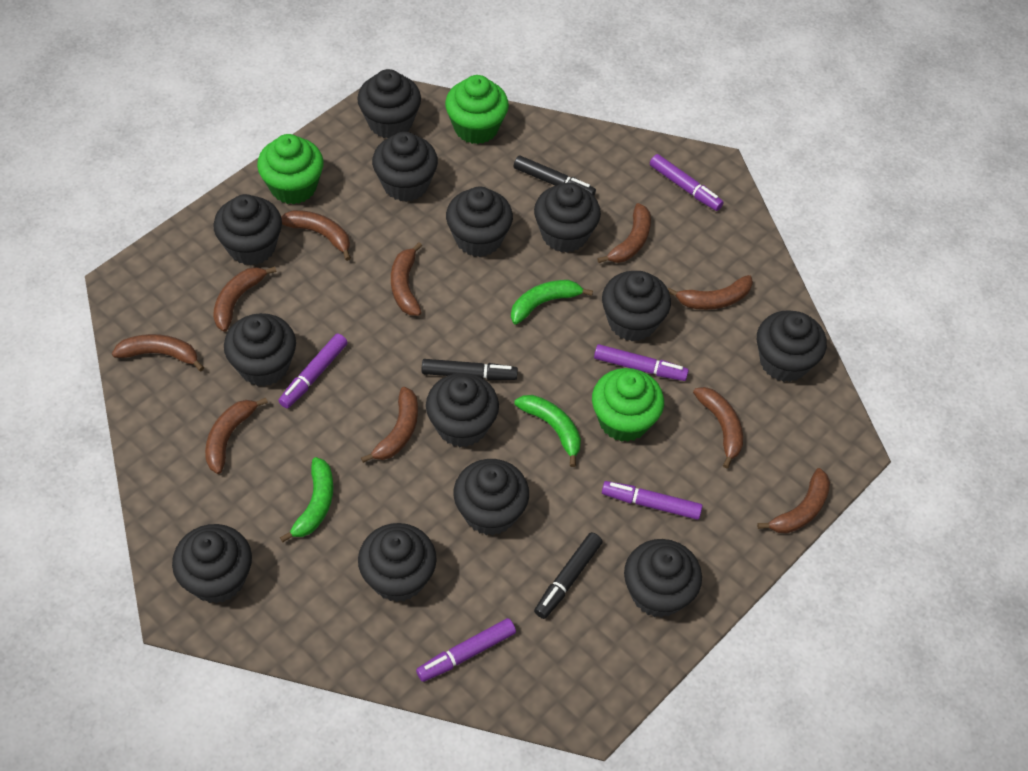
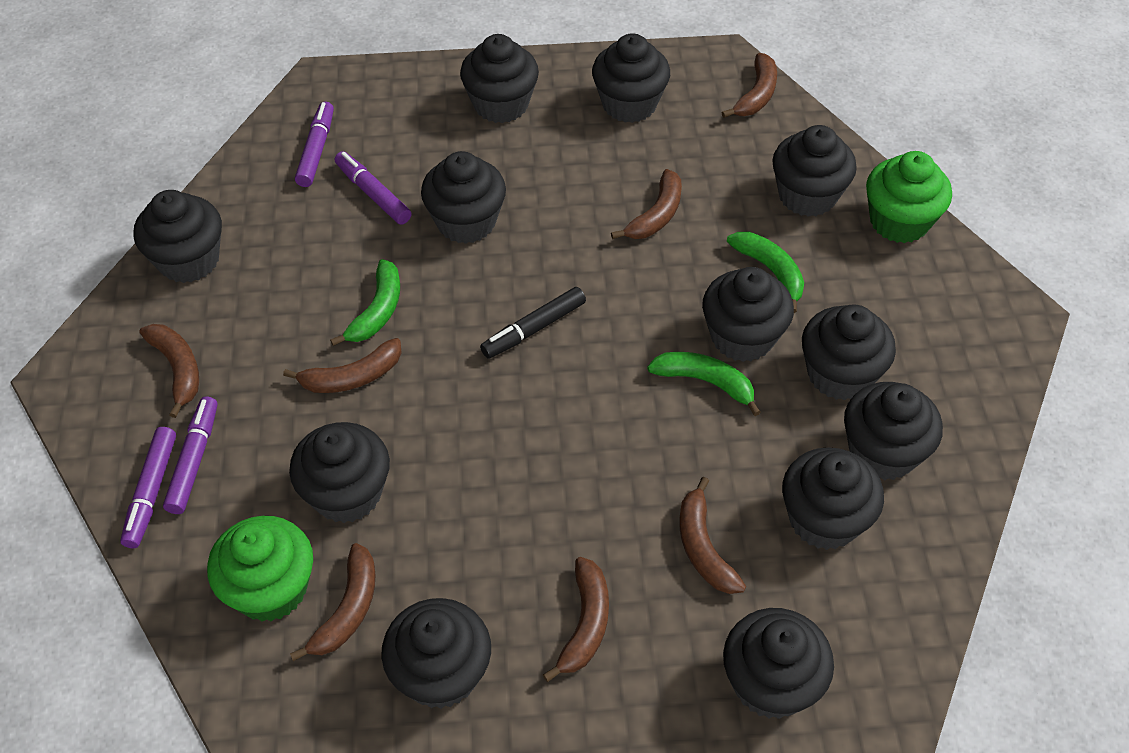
black cupcake: 13 -> 12
black marker: 3 -> 1
brown banana: 10 -> 7
green cupcake: 3 -> 2
purple marker: 5 -> 4

